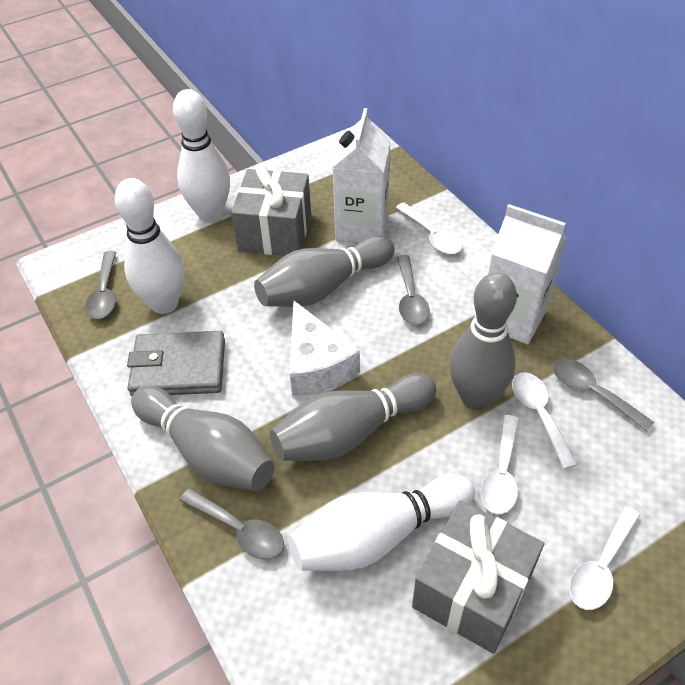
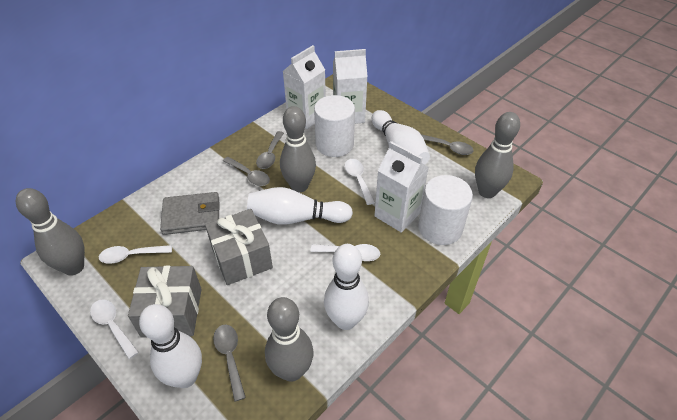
white bowling pin: 3 -> 4
white carton: 2 -> 3
white cheese: 1 -> 0
white cylinder: 0 -> 2

